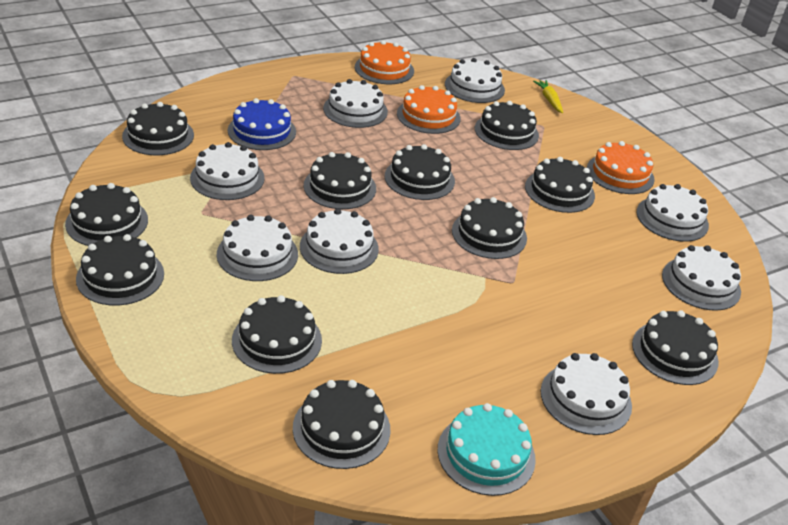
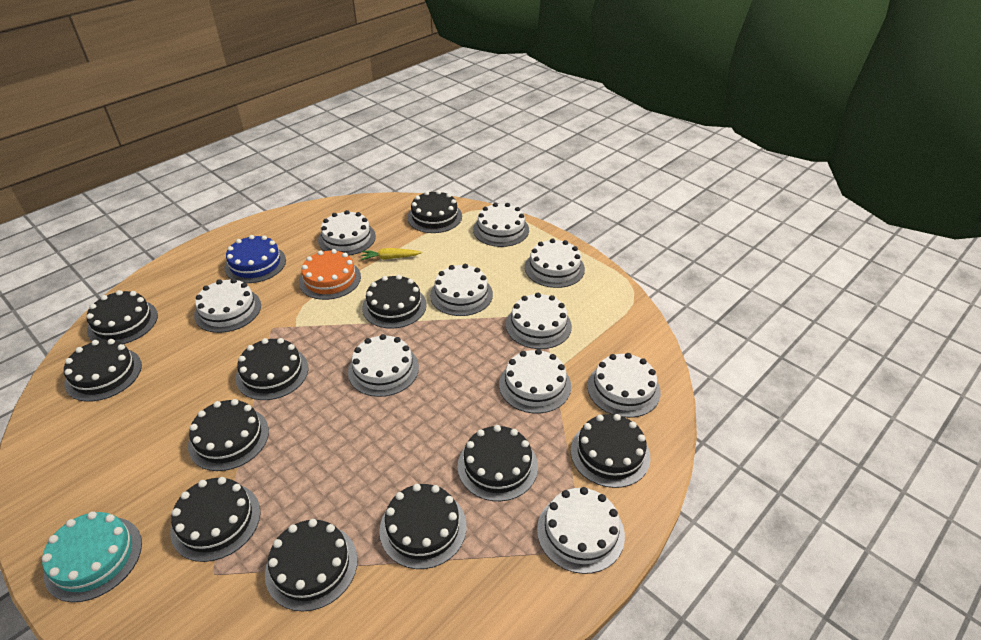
orange cake: 3 -> 1
white cake: 8 -> 10

